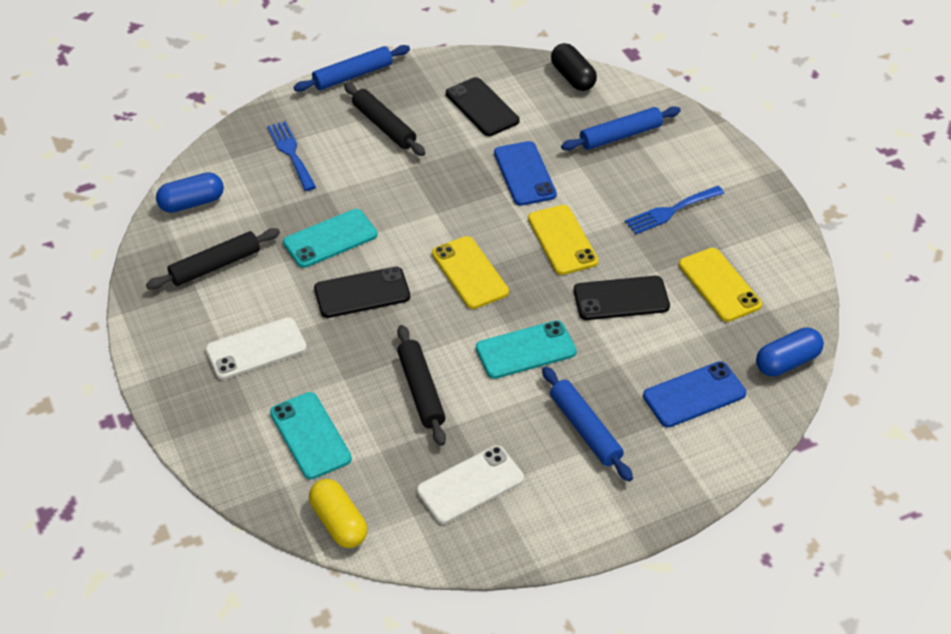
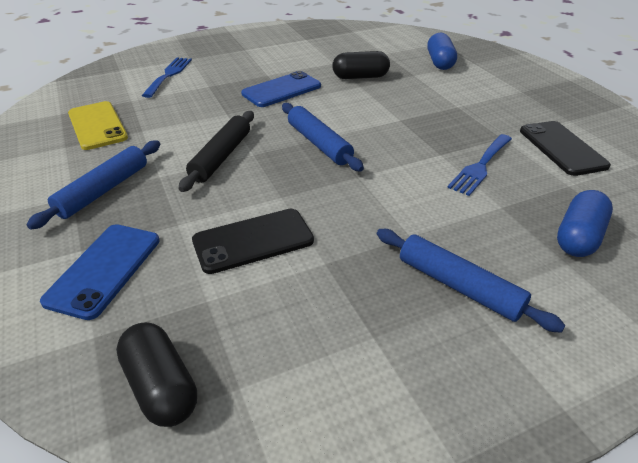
black capsule: 1 -> 2
black phone: 3 -> 2
black rolling pin: 3 -> 1
turquoise phone: 3 -> 0
white phone: 2 -> 0
yellow capsule: 1 -> 0
yellow phone: 3 -> 1

